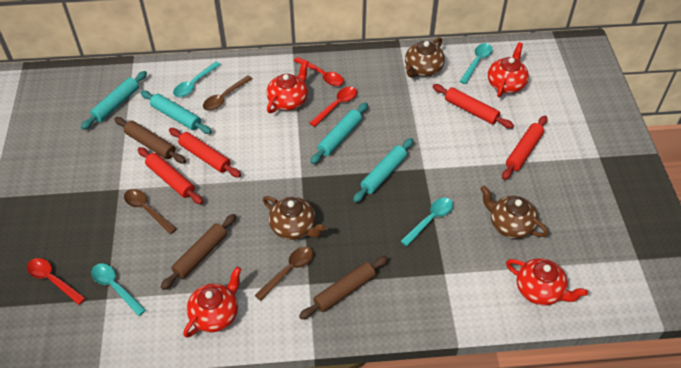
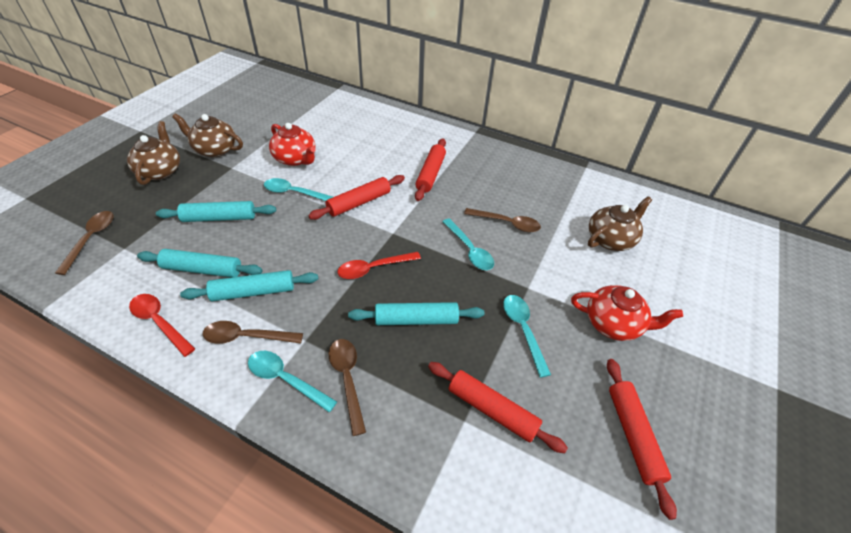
brown rolling pin: 3 -> 0
brown spoon: 3 -> 4
red spoon: 3 -> 2
red teapot: 4 -> 2

